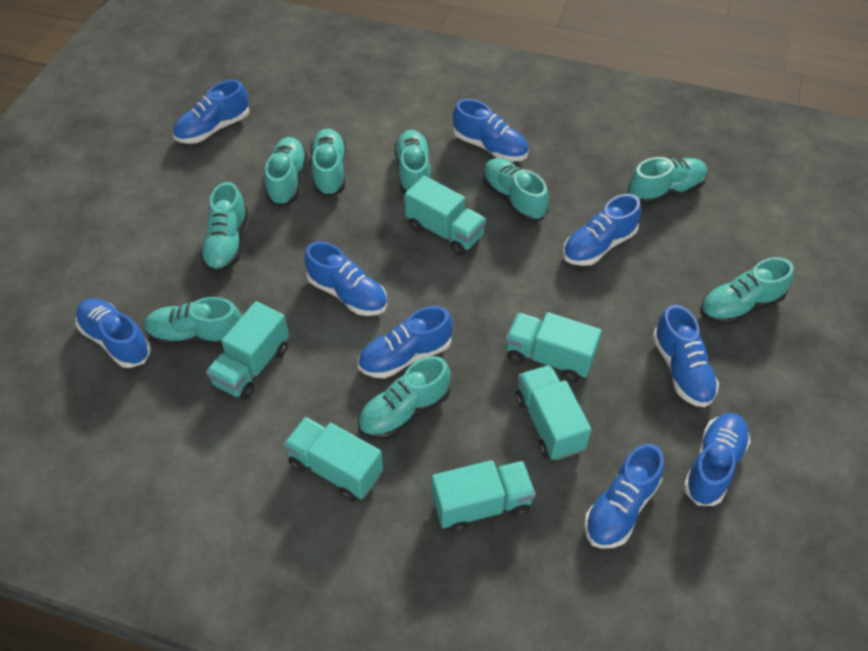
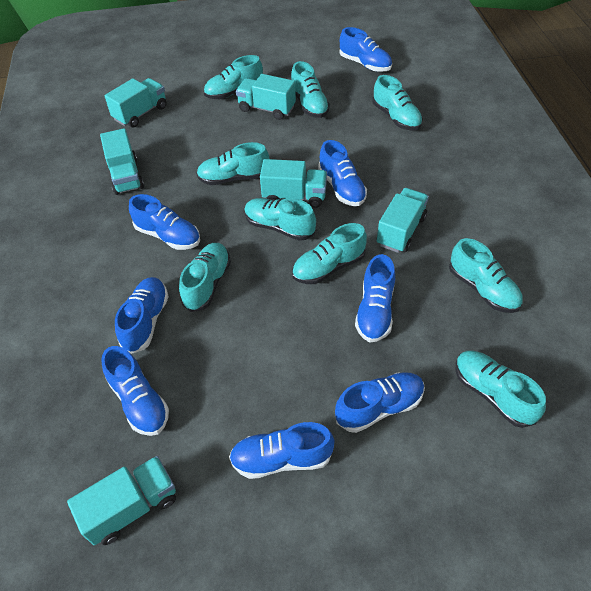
blue shoe: 9 -> 8

